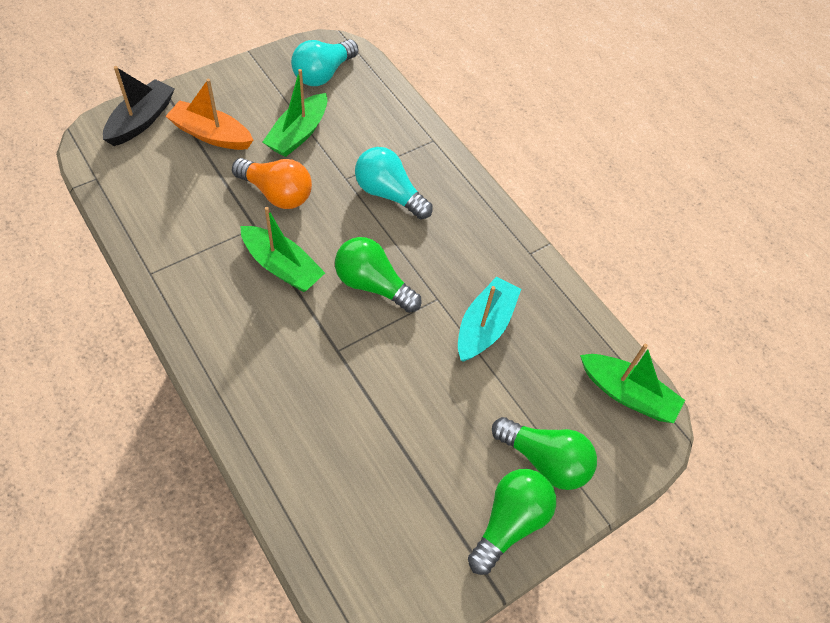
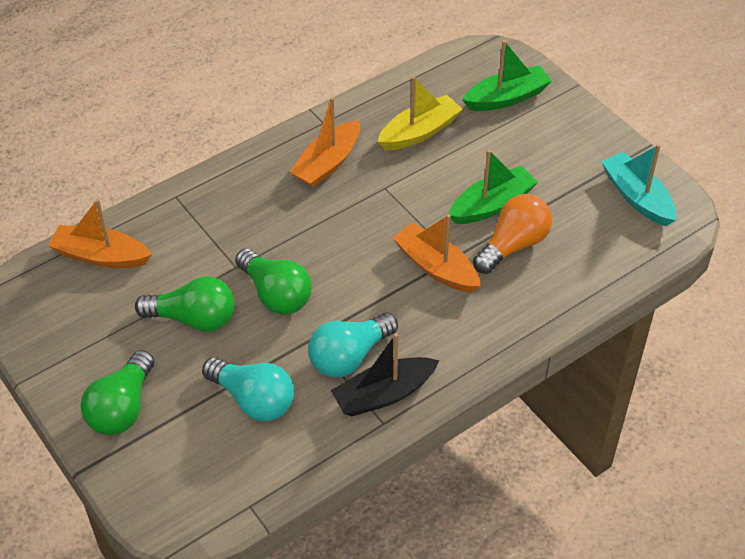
green boat: 3 -> 2
orange boat: 1 -> 3
yellow boat: 0 -> 1

